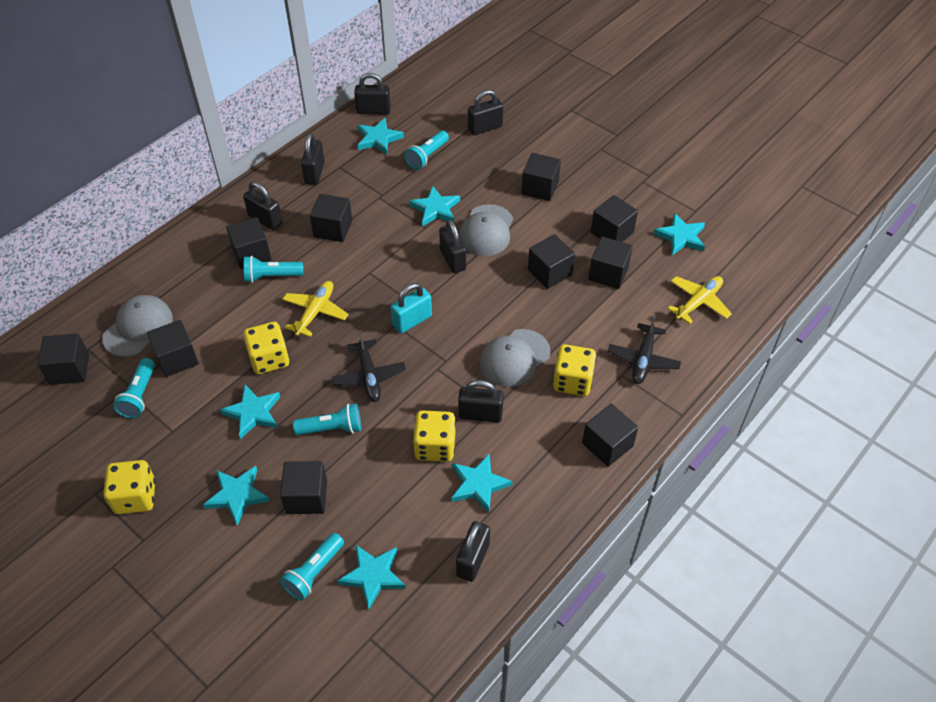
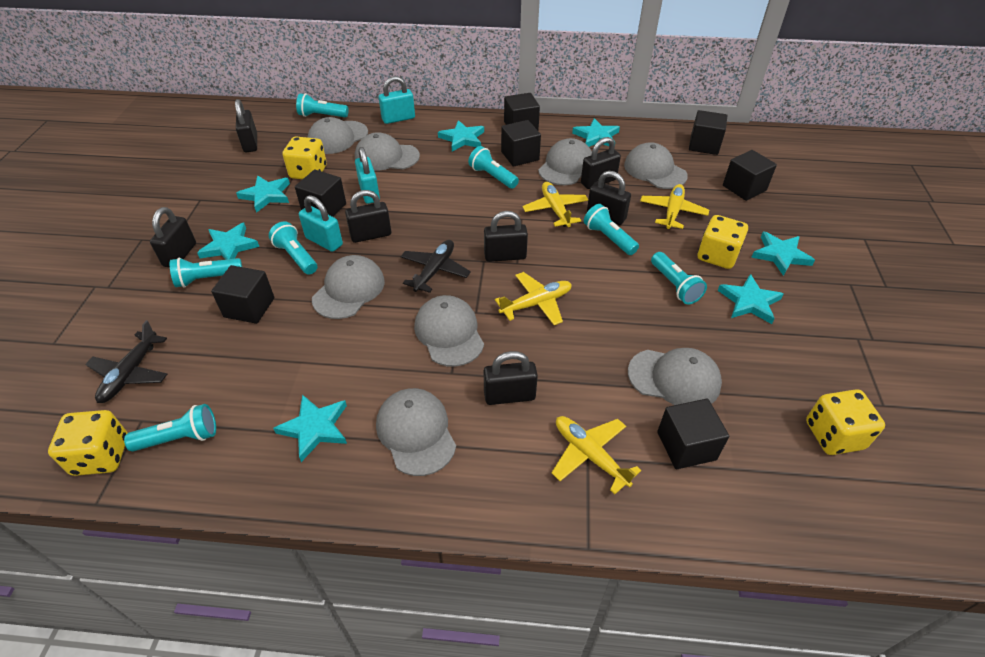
black cube: 10 -> 7
grey cap: 3 -> 8
turquoise flashlight: 5 -> 7
turquoise padlock: 1 -> 3
yellow plane: 2 -> 4

